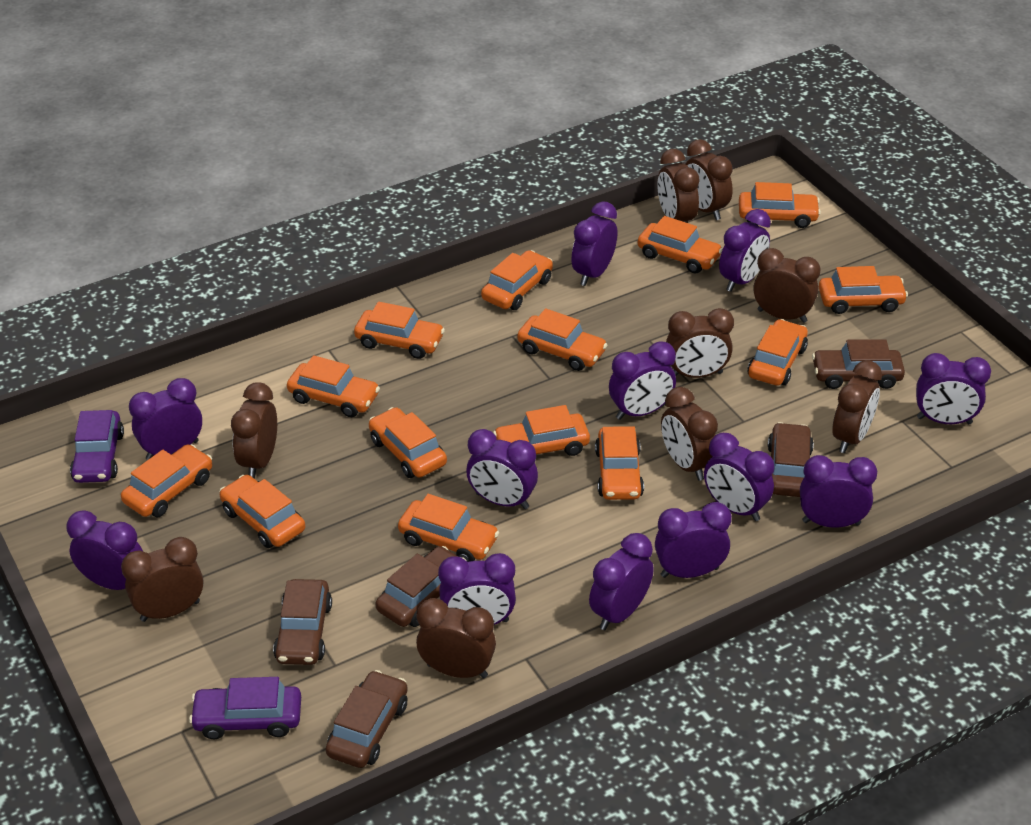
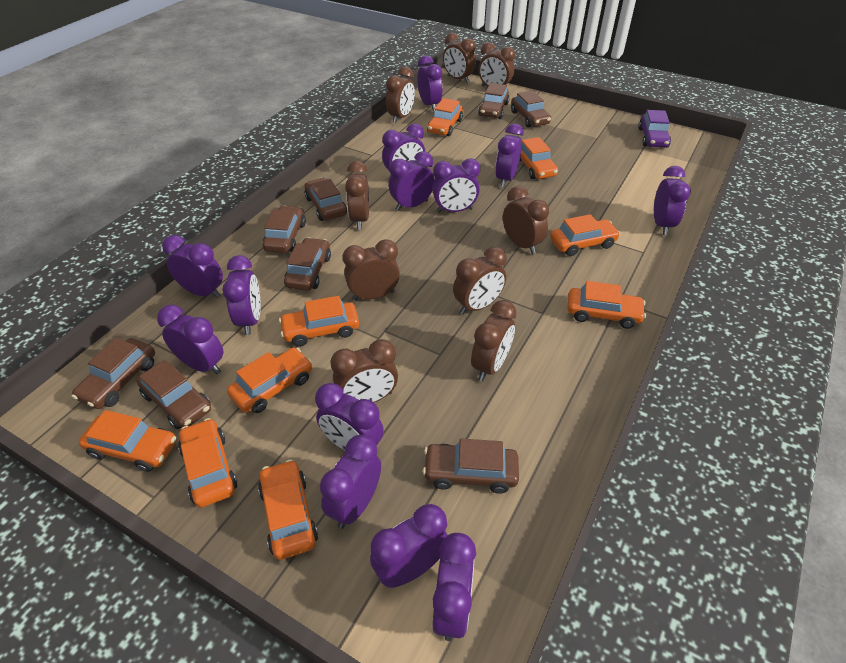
brown car: 5 -> 8
orange car: 14 -> 9
purple car: 2 -> 1
purple clock: 12 -> 13

